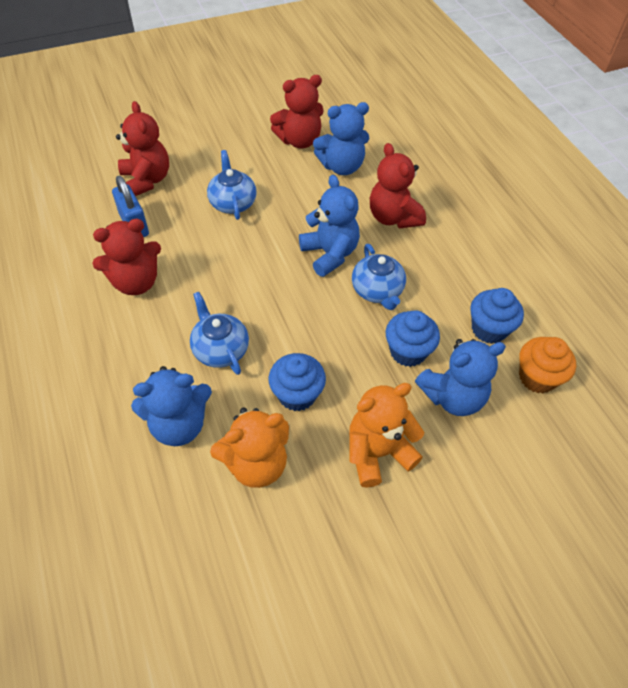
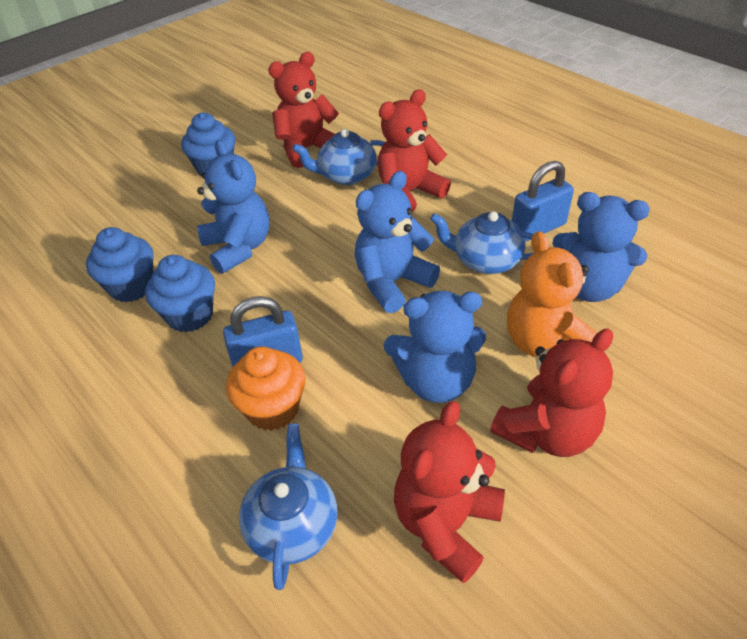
blue padlock: 1 -> 2
orange teddy bear: 2 -> 1

